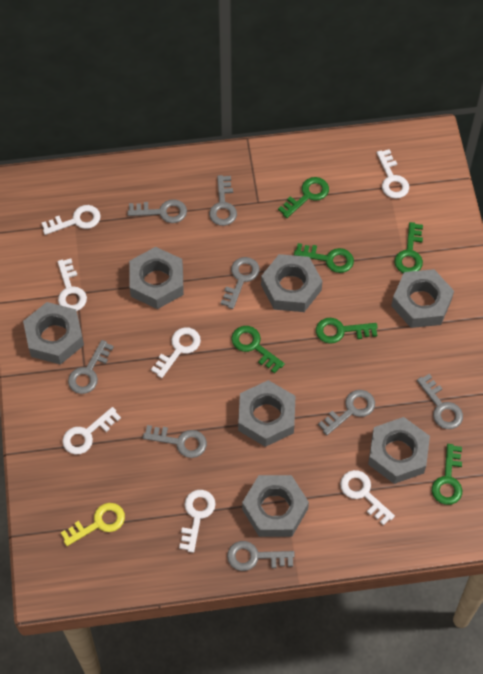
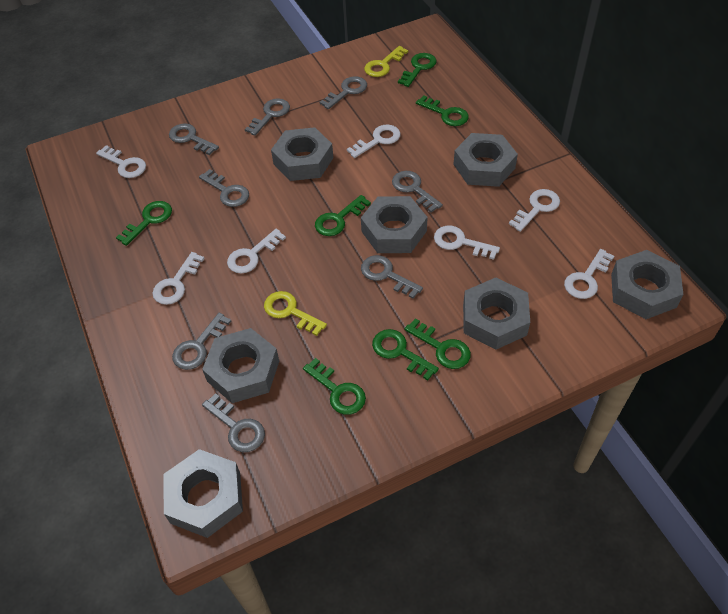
green key: 6 -> 7
yellow key: 1 -> 2

